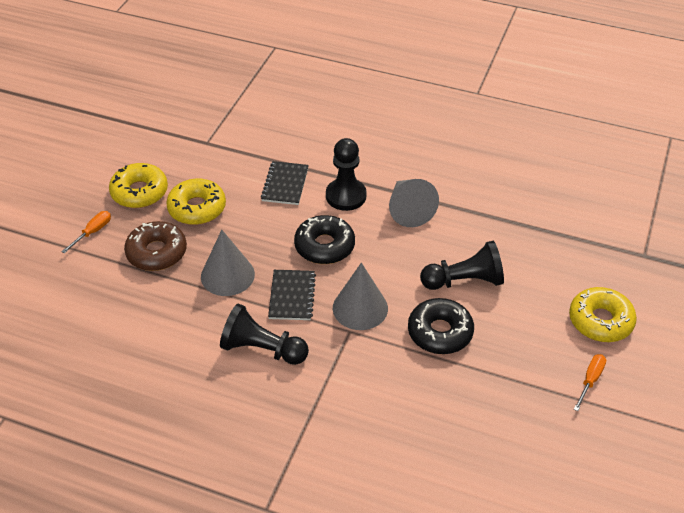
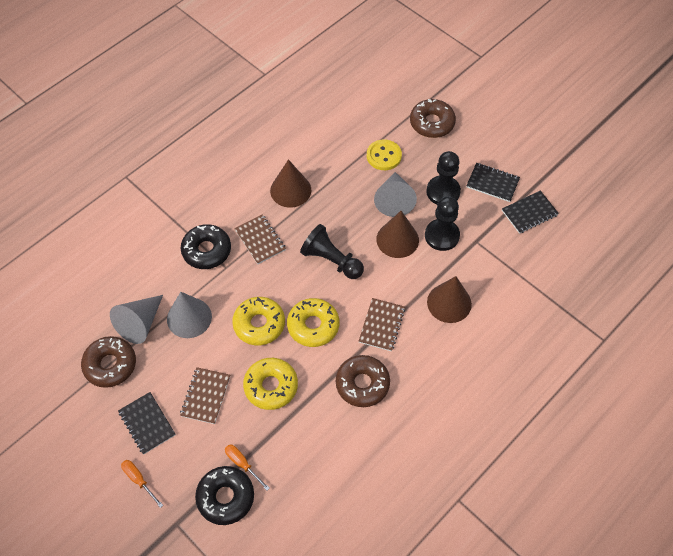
black notebook: 2 -> 3
brown cone: 0 -> 3
brown donut: 1 -> 3
brown notebook: 0 -> 3
yellow button: 0 -> 1

